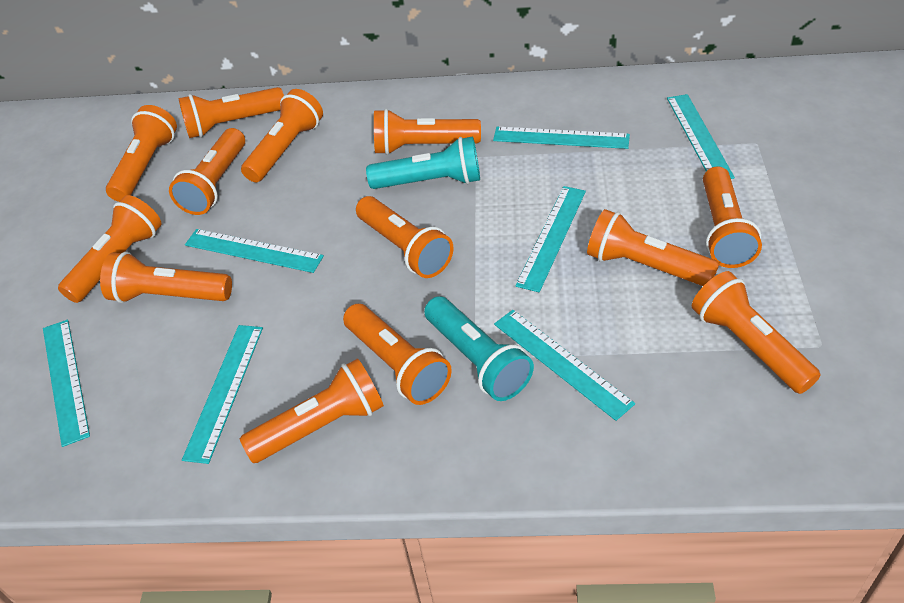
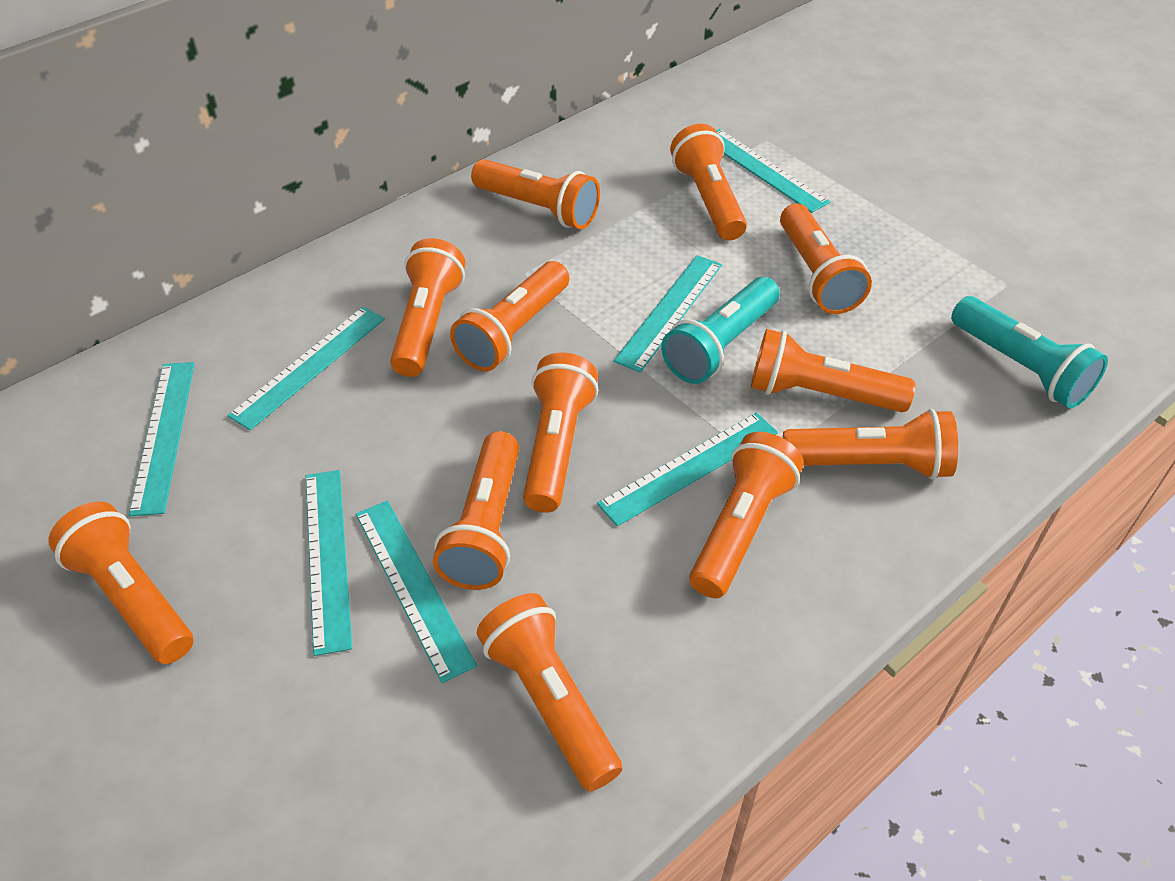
orange flashlight: 13 -> 12

